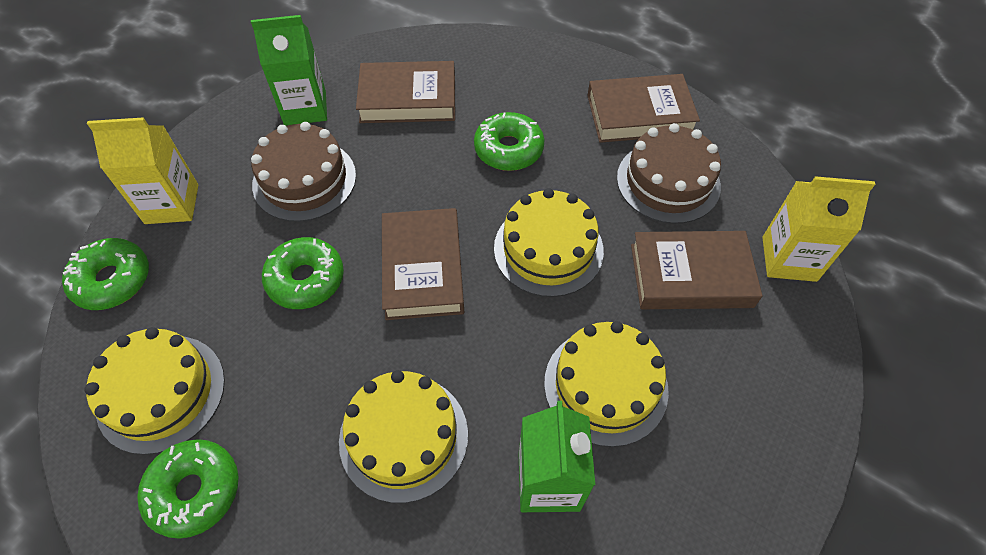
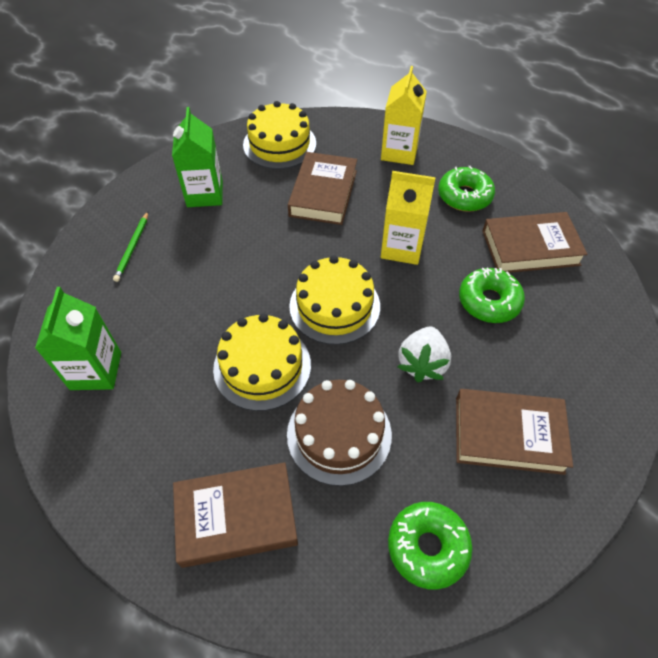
brown cake: 2 -> 1
green donut: 4 -> 3
green pencil: 0 -> 1
white strawberry: 0 -> 1
yellow cake: 4 -> 3

